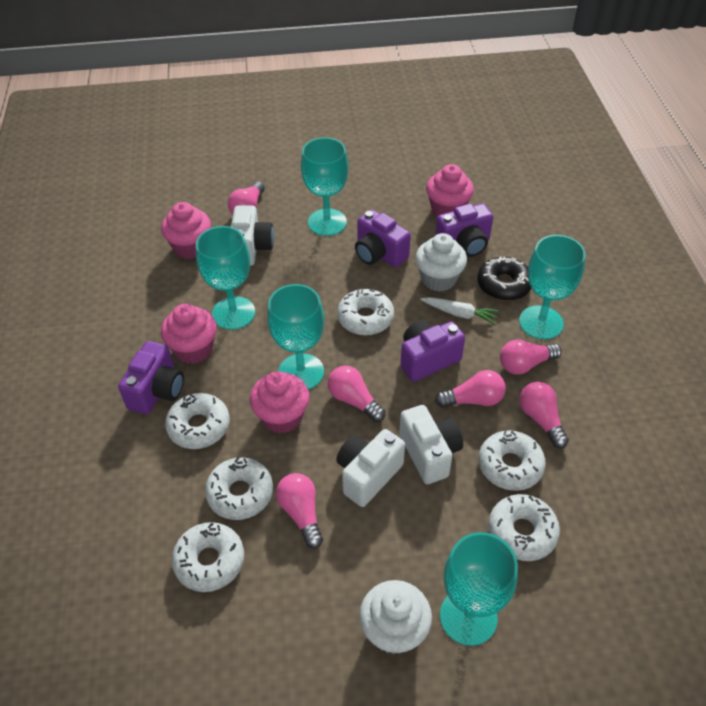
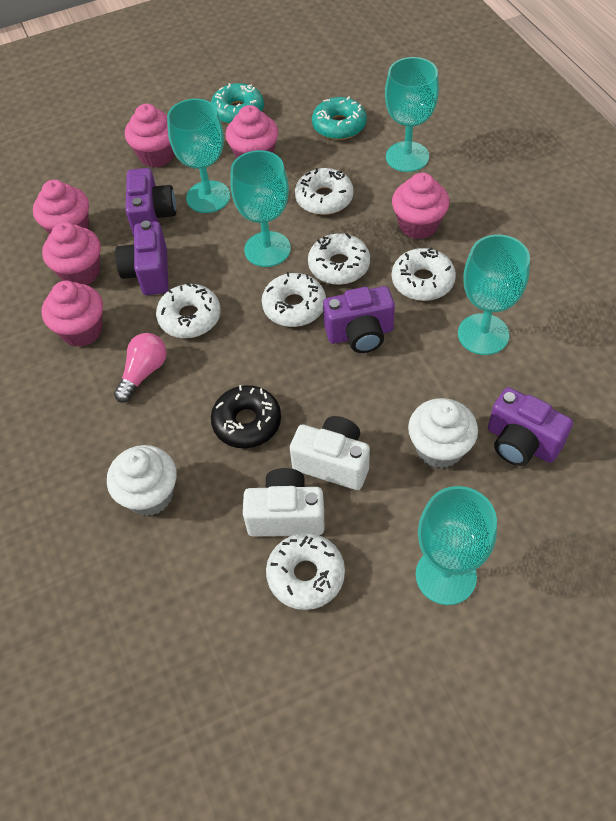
pink cupcake: 4 -> 6
pink light bulb: 6 -> 1
turquoise donut: 0 -> 2
white camera: 3 -> 2
white carrot: 1 -> 0

